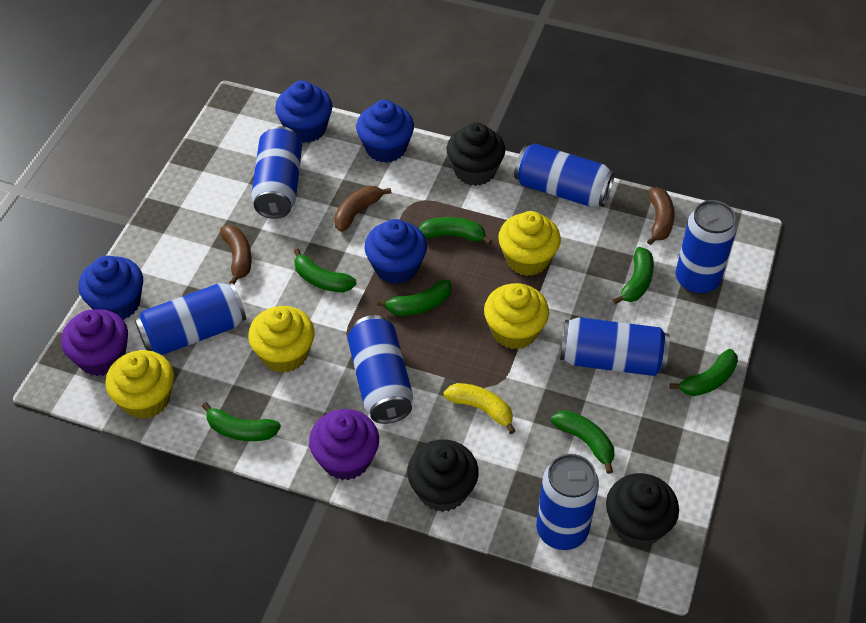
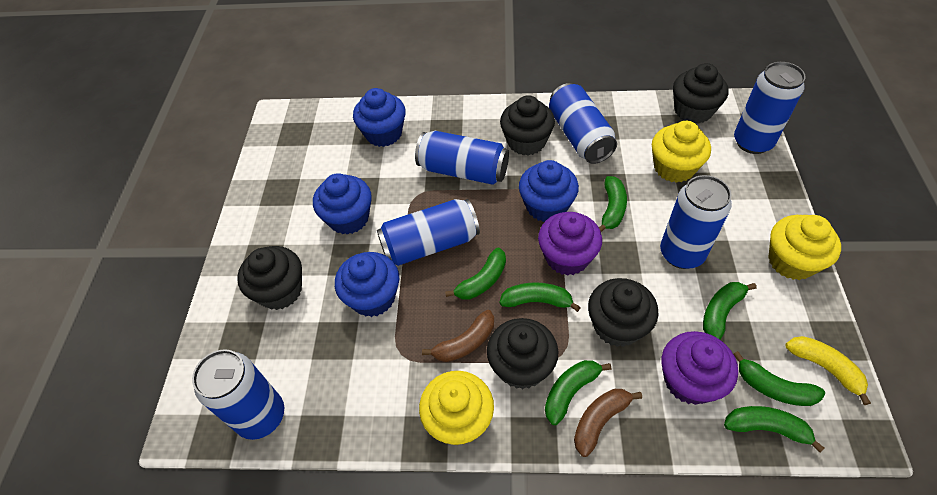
black cupcake: 3 -> 5
blue can: 7 -> 6
brown banana: 3 -> 2
yellow cupcake: 4 -> 3

